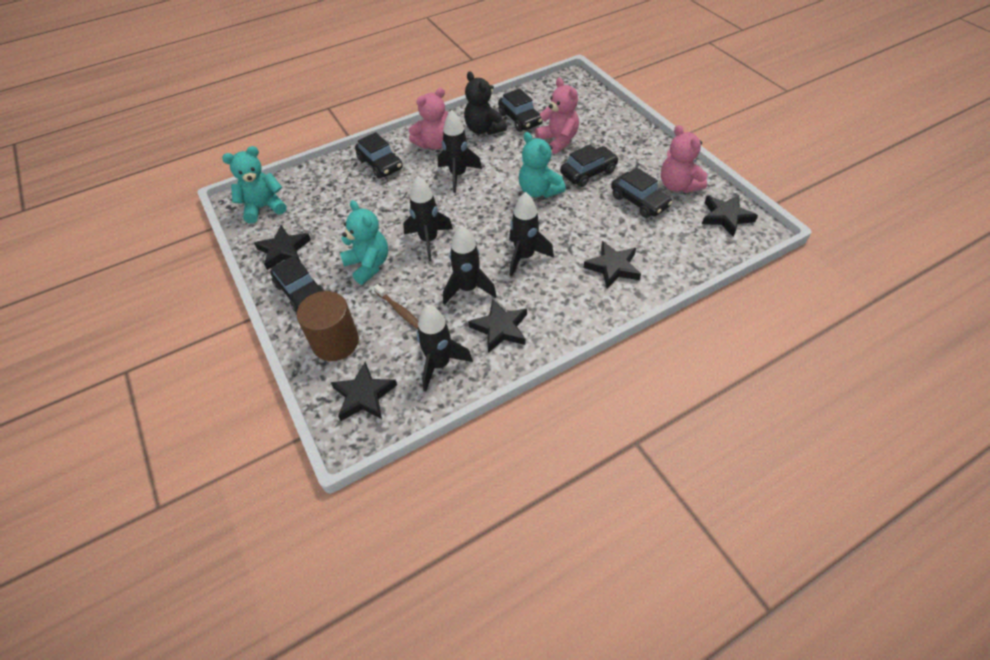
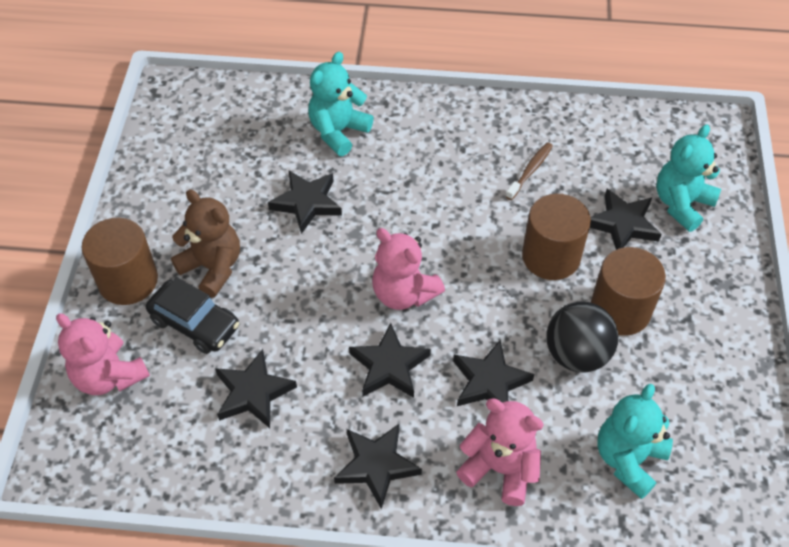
black ball: 0 -> 1
black car: 5 -> 1
black rocket: 5 -> 0
black star: 5 -> 6
black teddy bear: 1 -> 0
brown cylinder: 1 -> 3
brown teddy bear: 0 -> 1

